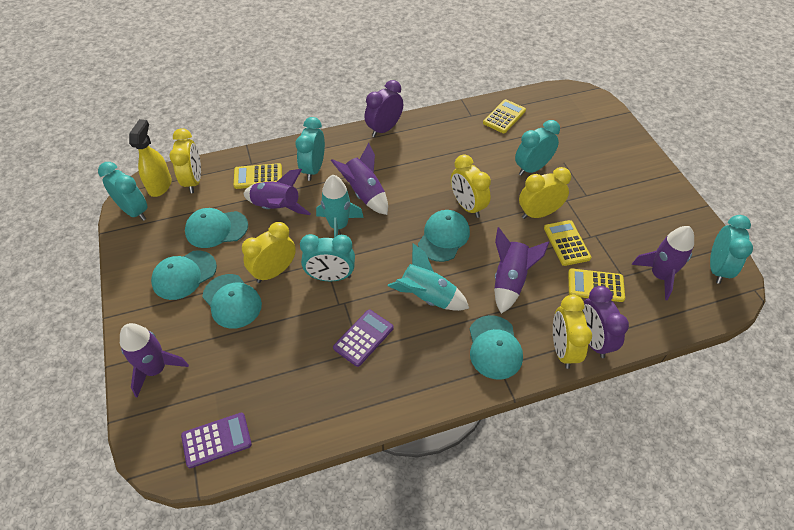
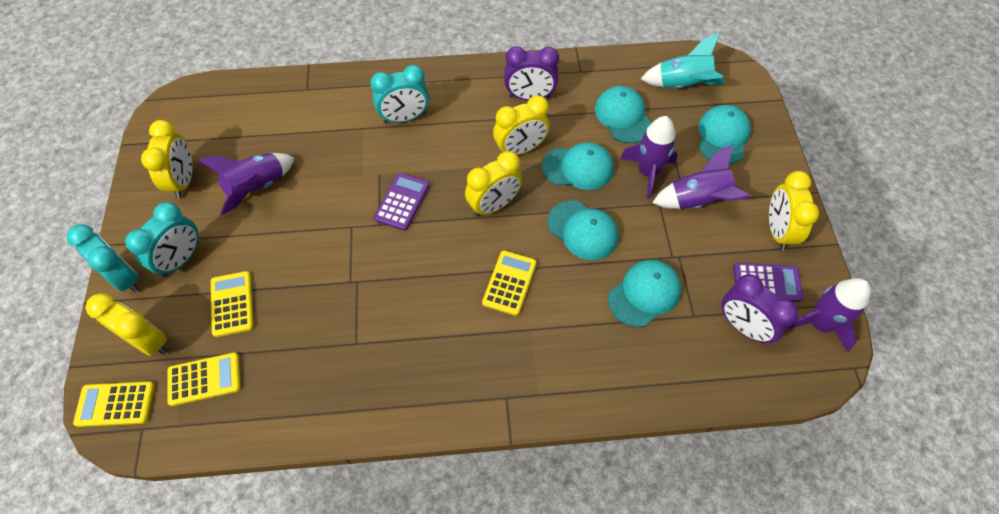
purple rocket: 5 -> 4
turquoise clock: 5 -> 3
turquoise rocket: 2 -> 1
yellow spray bottle: 1 -> 0

